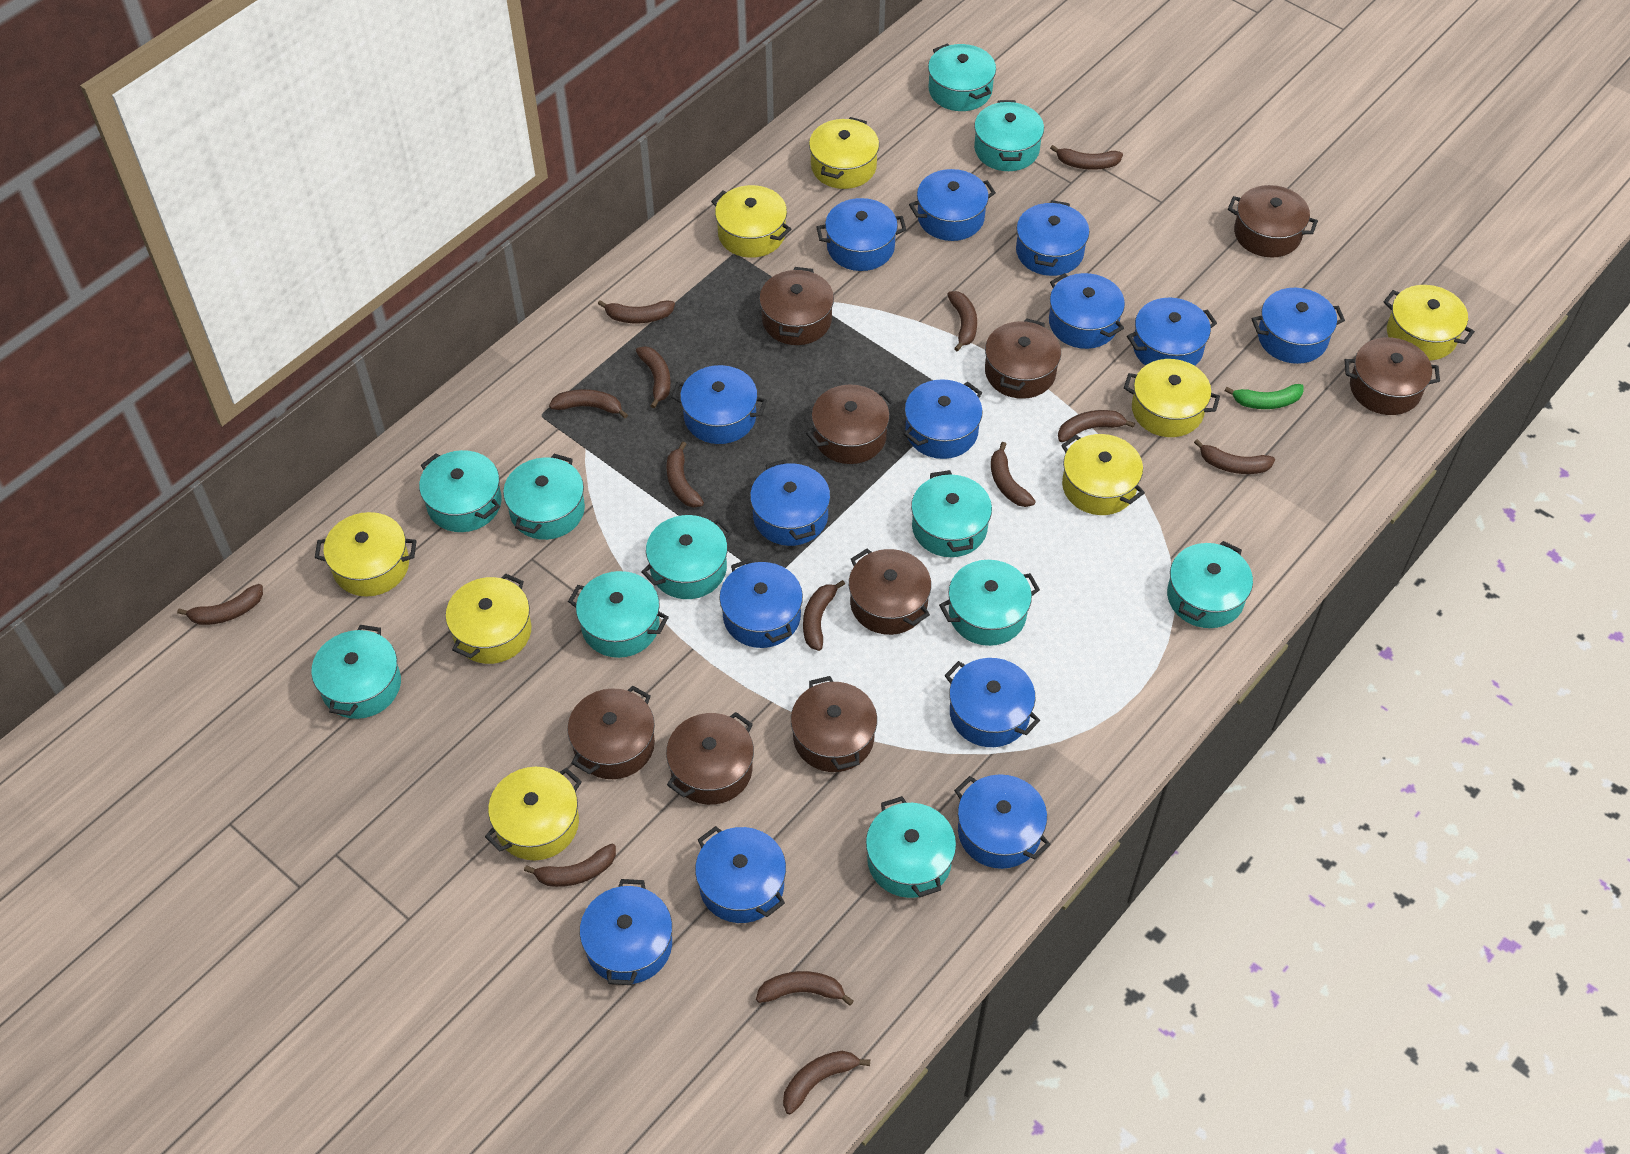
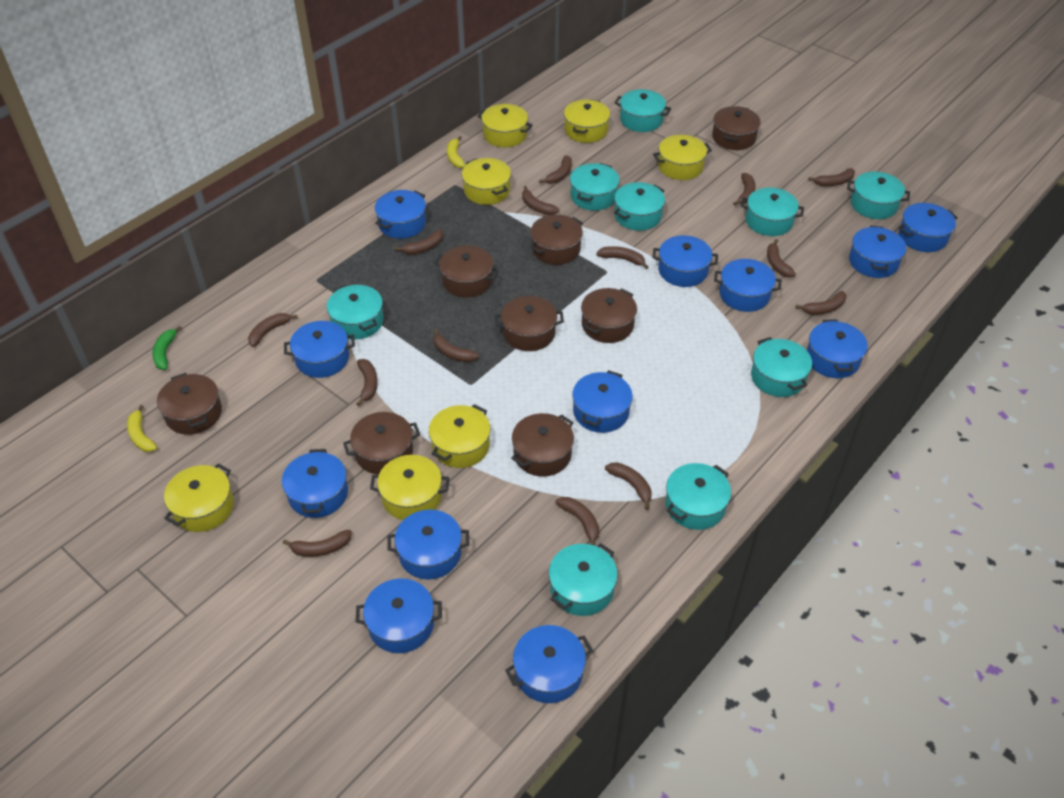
blue pot: 14 -> 12
brown pot: 9 -> 8
turquoise pot: 11 -> 9
yellow banana: 0 -> 2
yellow pot: 8 -> 7

